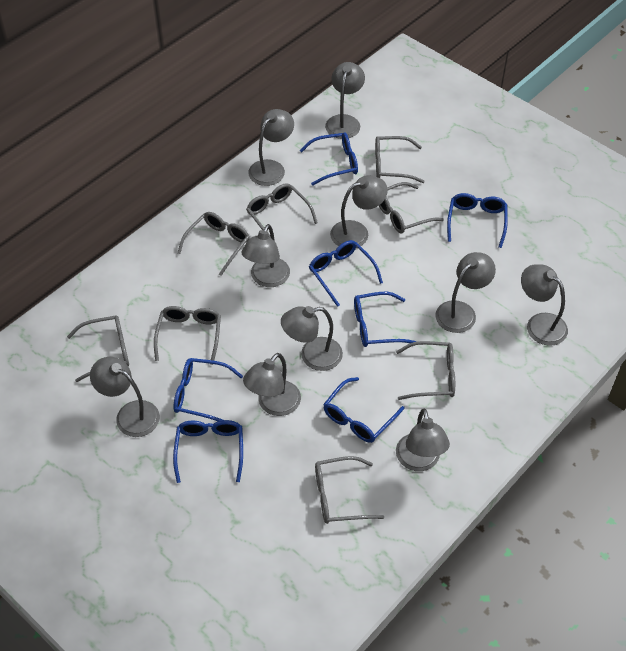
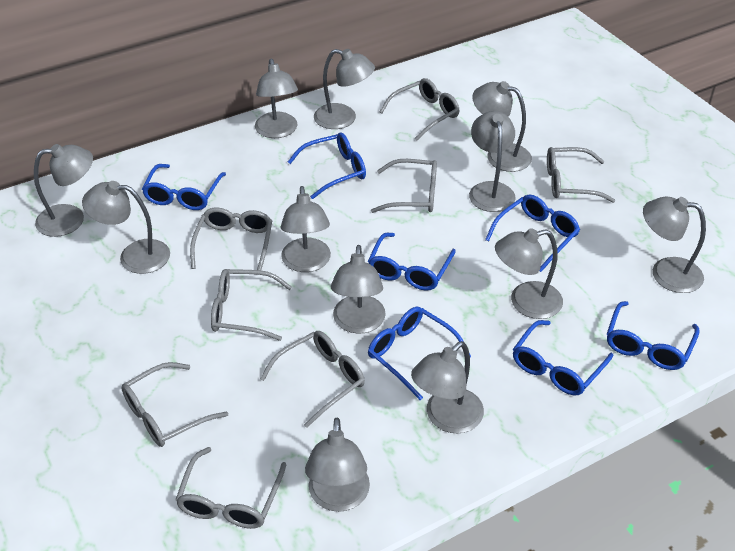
grey lamp: 10 -> 12

